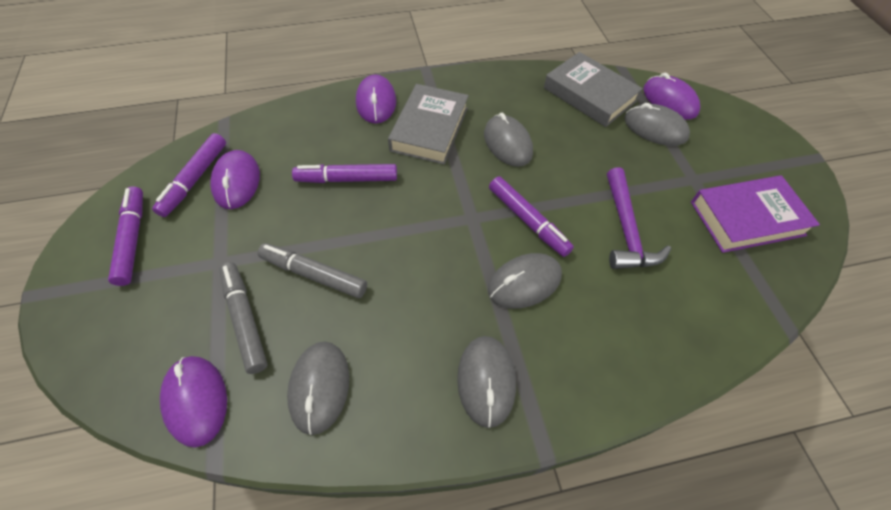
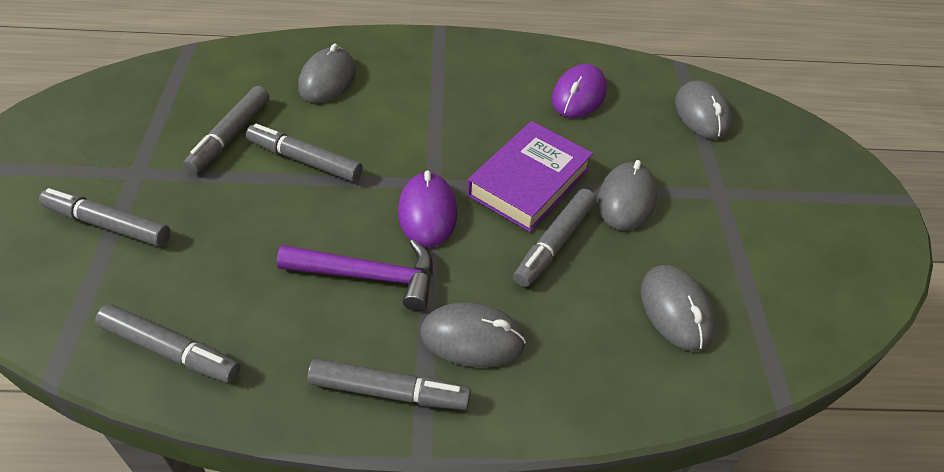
grey book: 2 -> 0
grey marker: 2 -> 6
purple marker: 4 -> 0
purple mouse: 4 -> 2

